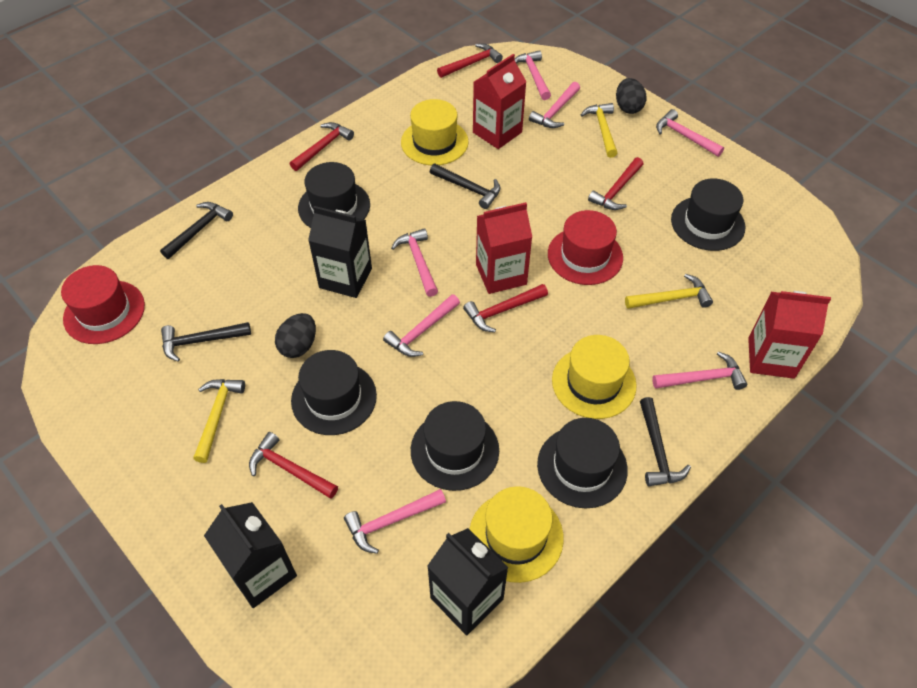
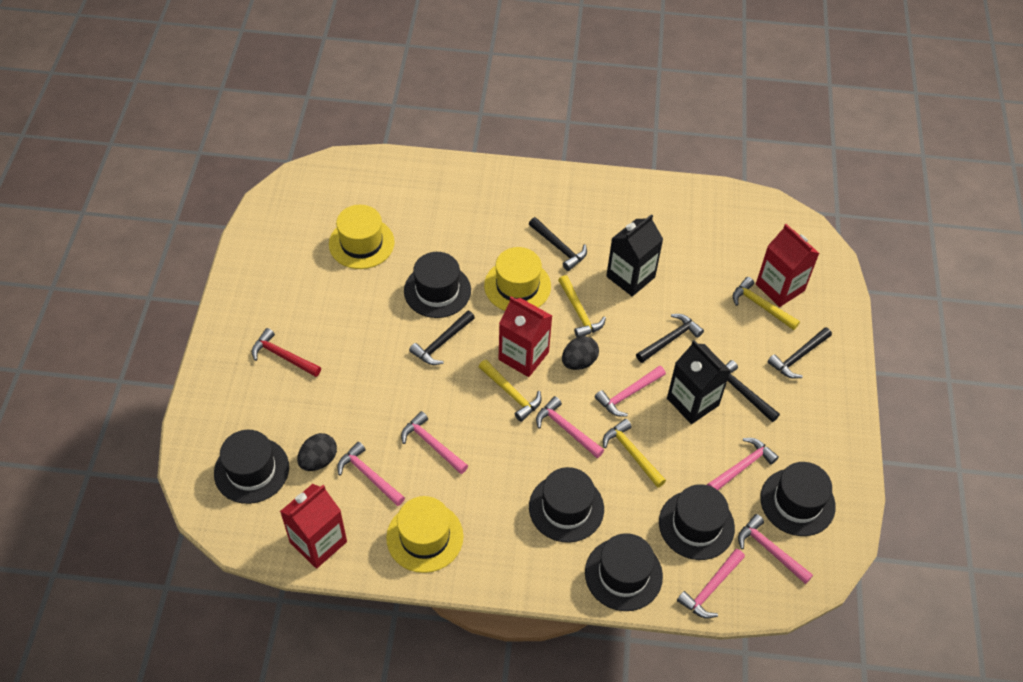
black carton: 3 -> 2
black hammer: 4 -> 5
black hat: 5 -> 6
red hammer: 5 -> 1
red hat: 2 -> 0
yellow hammer: 3 -> 4

